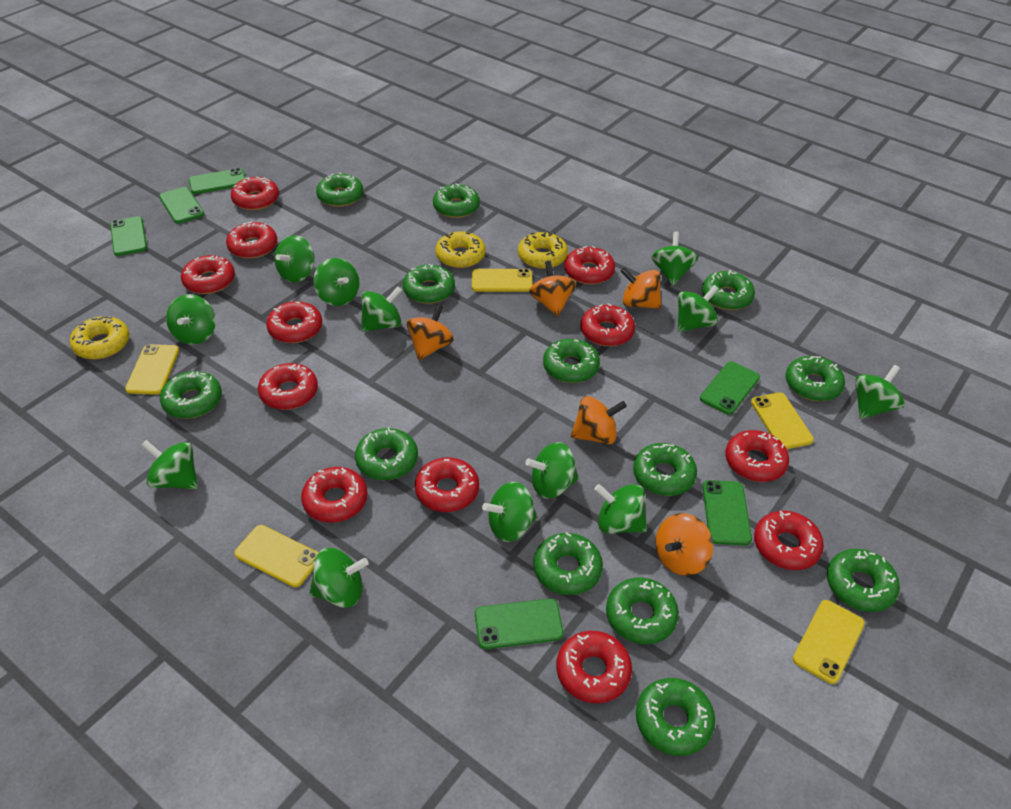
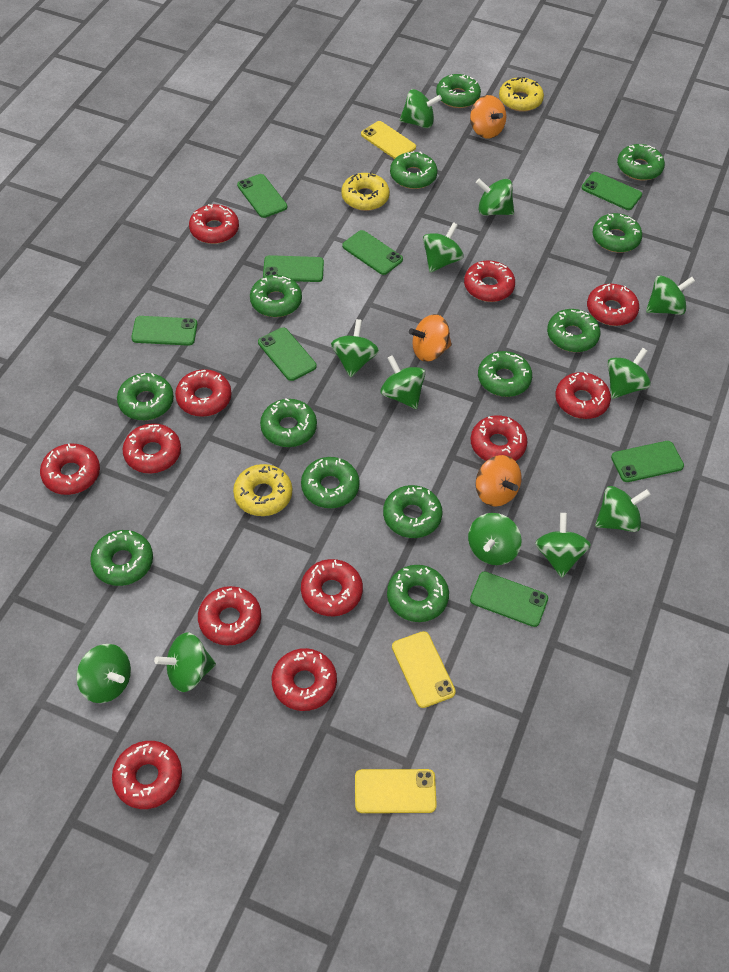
green phone: 6 -> 8
orange spinning top: 5 -> 3
yellow phone: 5 -> 3

